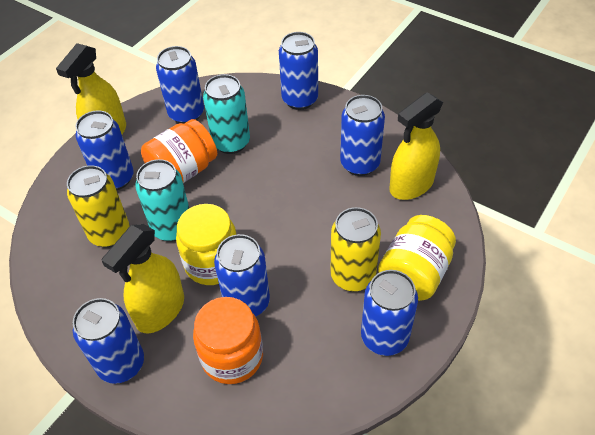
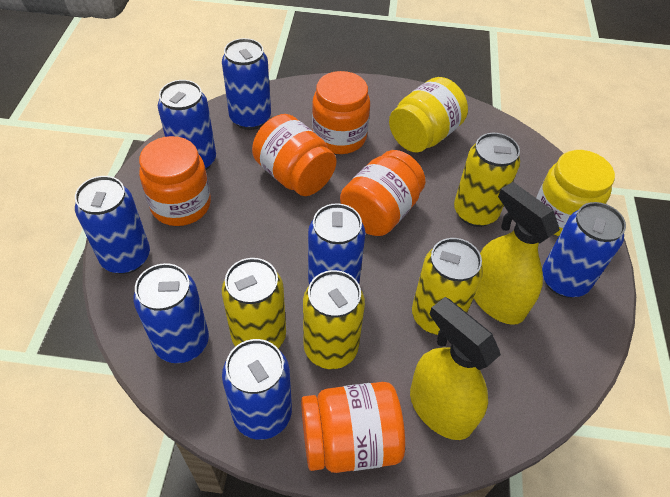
orange jar: 2 -> 5
turquoise can: 2 -> 0
yellow can: 2 -> 4
yellow spray bottle: 3 -> 2

